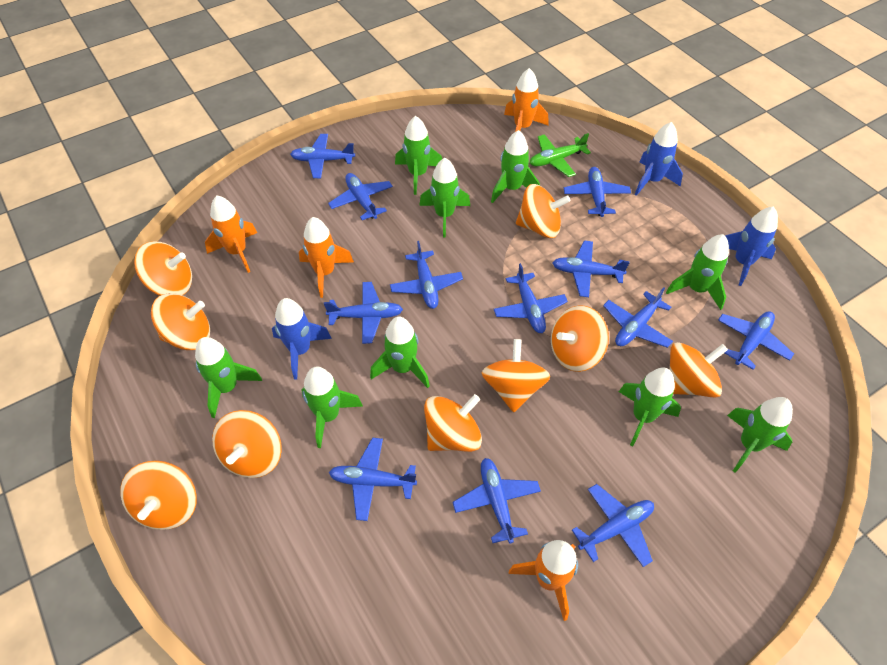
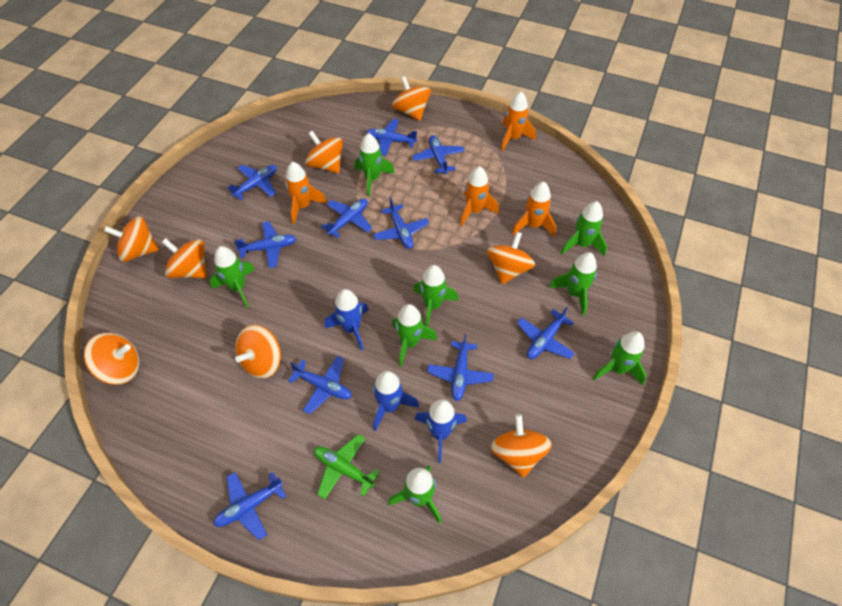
blue plane: 12 -> 10
green rocket: 9 -> 8
orange spinning top: 9 -> 8

